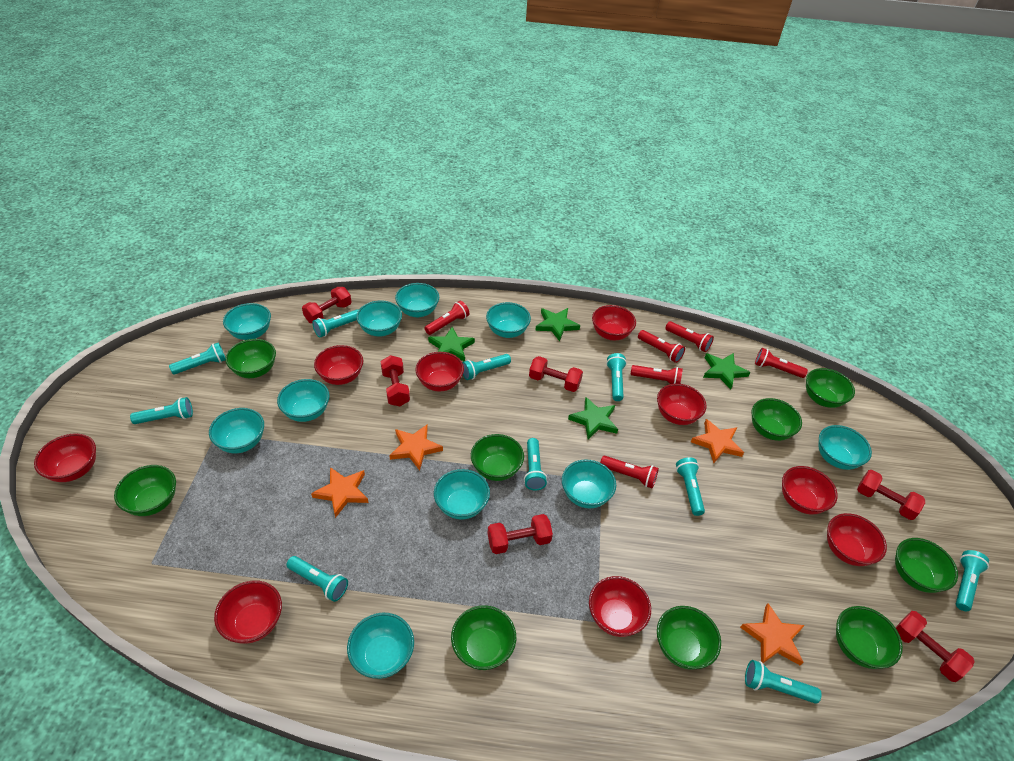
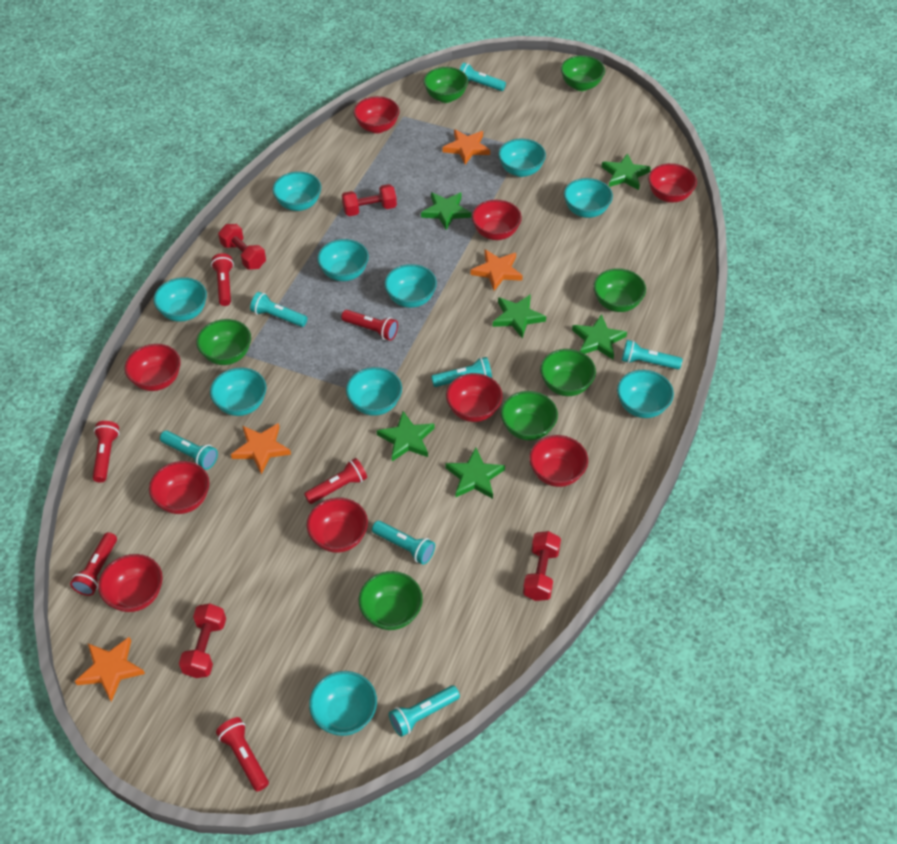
green bowl: 9 -> 7
green star: 4 -> 6
red dumbbell: 6 -> 4
turquoise flashlight: 10 -> 7

